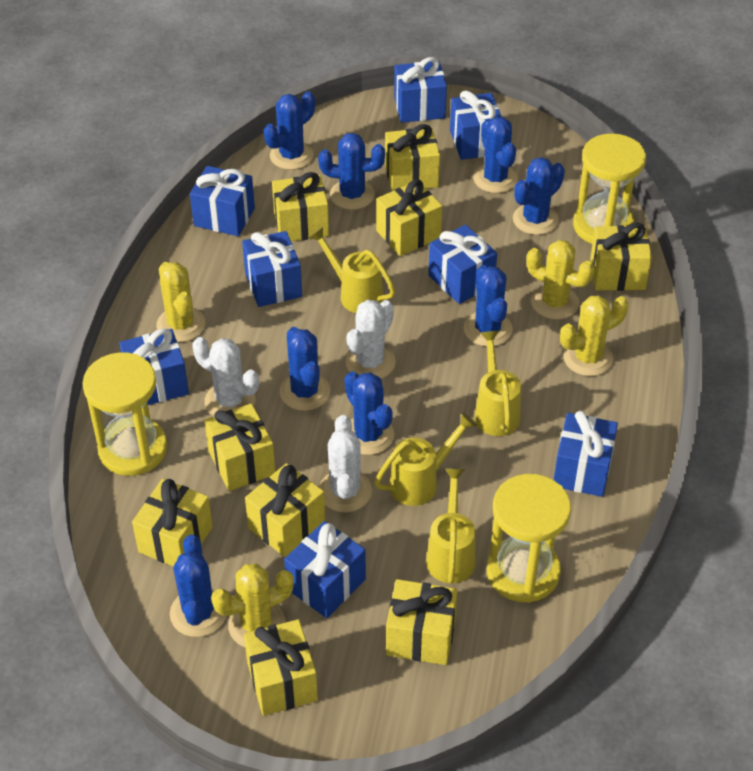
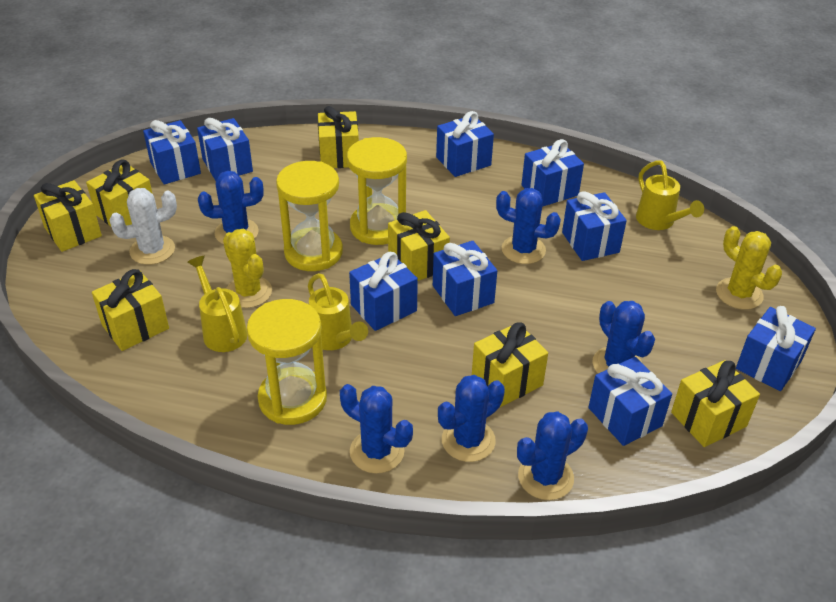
blue cactus: 8 -> 6
blue gift: 8 -> 9
white cactus: 3 -> 1
yellow cactus: 4 -> 2
yellow gift: 9 -> 7
yellow watering can: 4 -> 3

